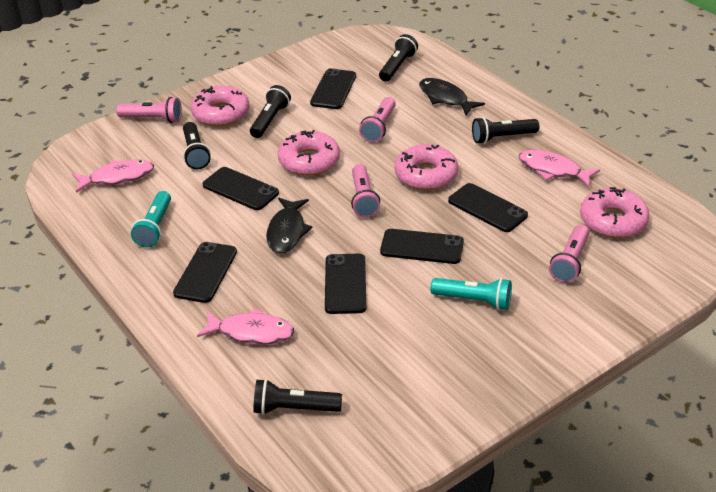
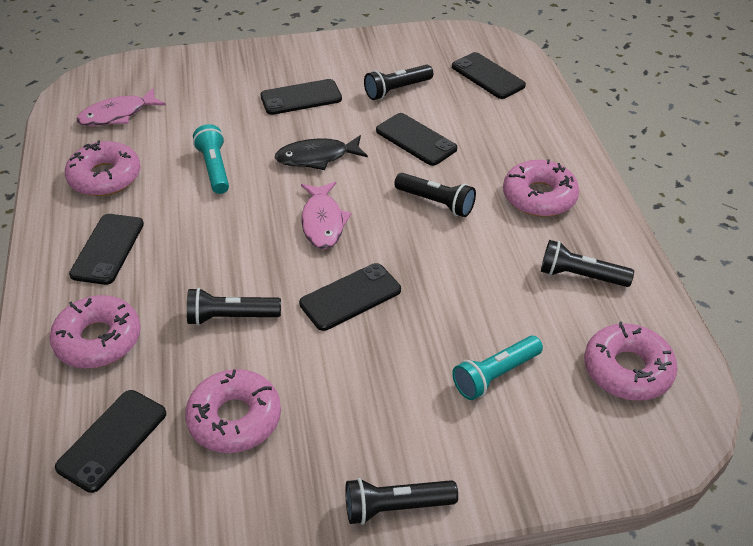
black fish: 2 -> 1
pink donut: 4 -> 5
pink fish: 3 -> 2
pink flashlight: 4 -> 0

